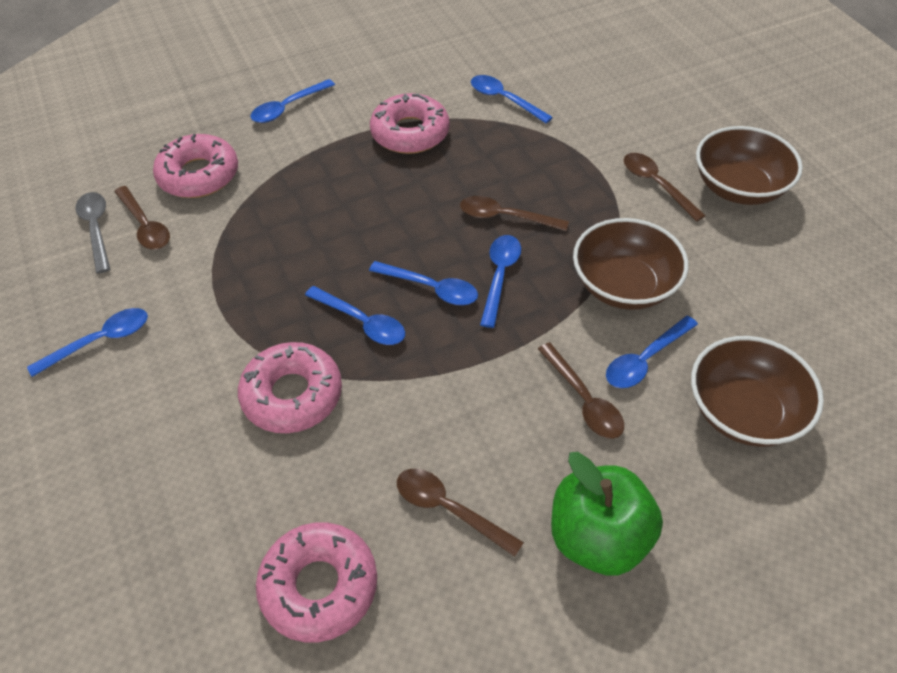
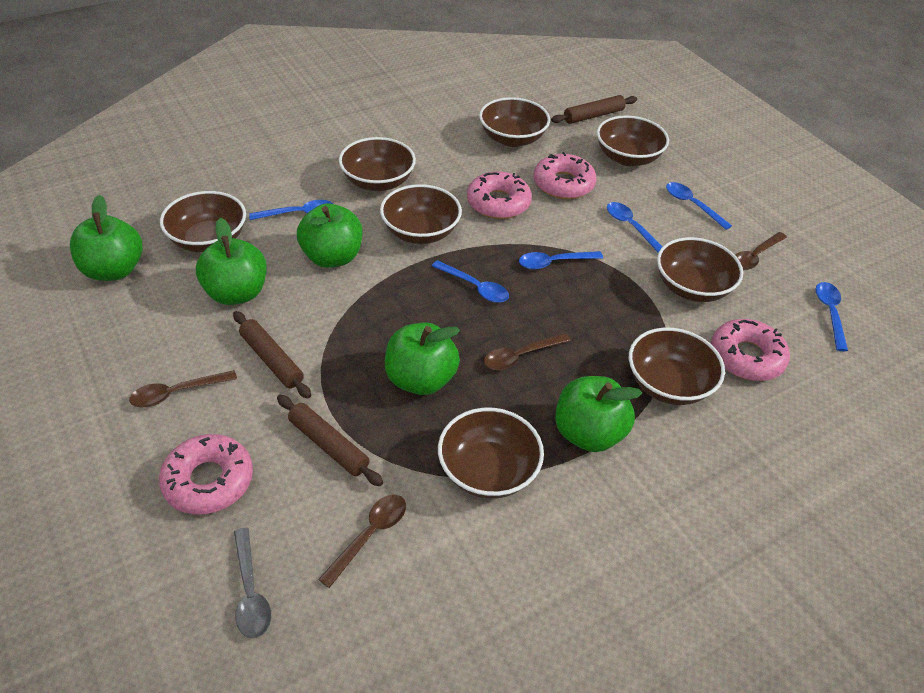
blue spoon: 7 -> 6
brown bowl: 3 -> 8
brown rolling pin: 0 -> 3
brown spoon: 5 -> 4
green apple: 1 -> 5

